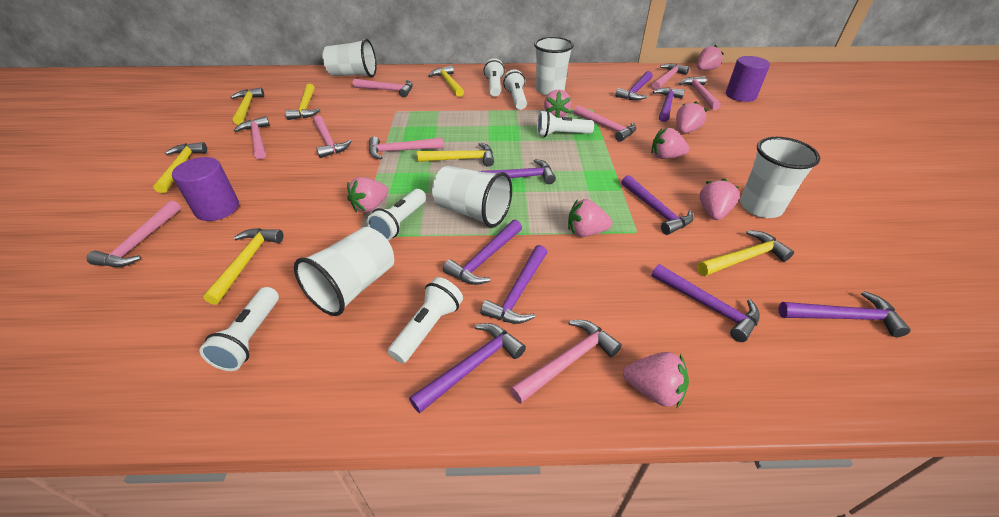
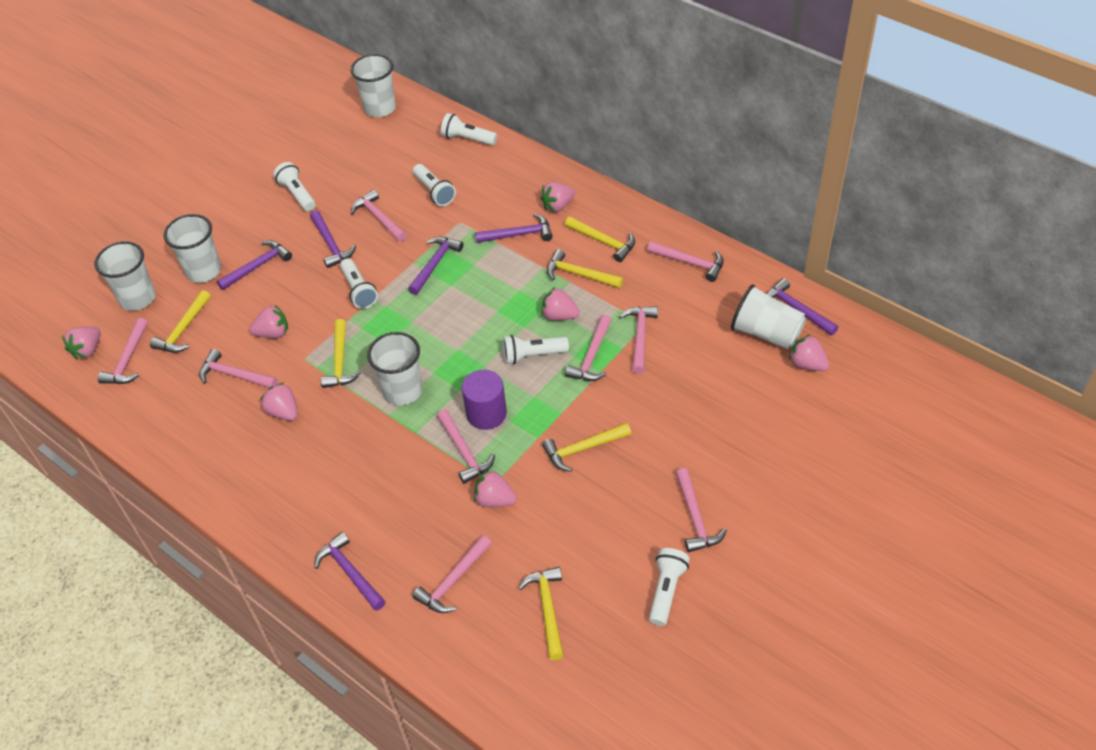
pink strawberry: 8 -> 7
purple cylinder: 2 -> 1
purple hammer: 9 -> 6
yellow hammer: 7 -> 6

